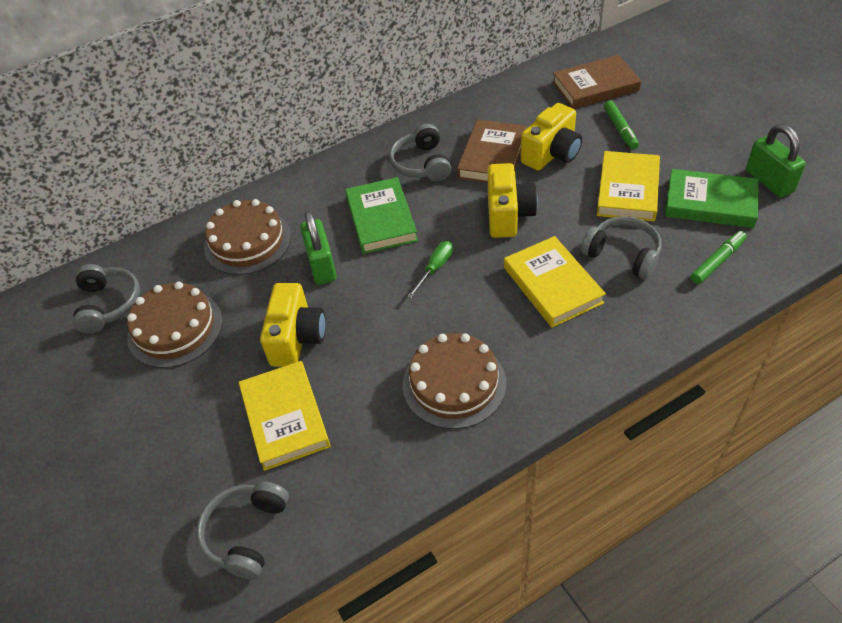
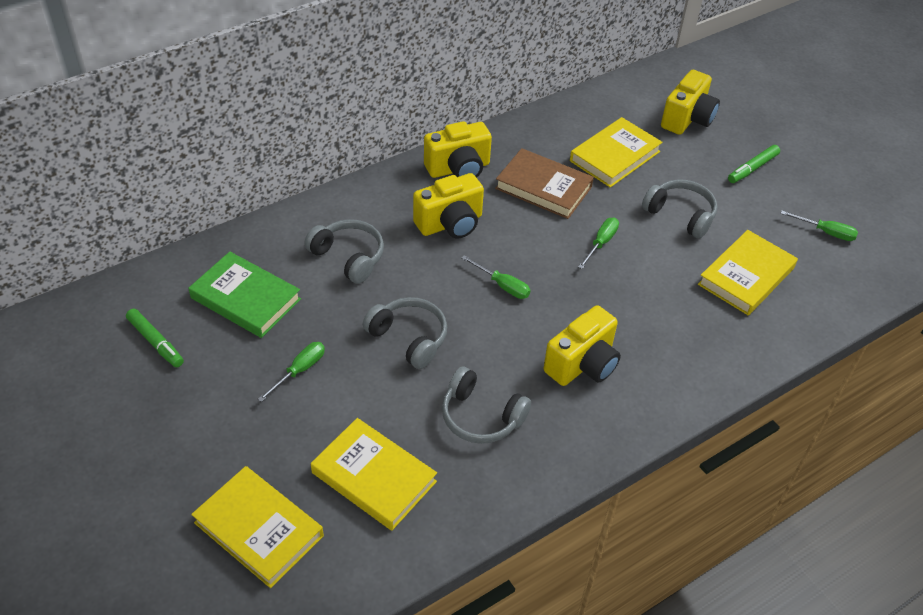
brown book: 2 -> 1
brown cake: 3 -> 0
green book: 2 -> 1
green padlock: 2 -> 0
green screwdriver: 1 -> 4
yellow book: 3 -> 4
yellow camera: 3 -> 4

